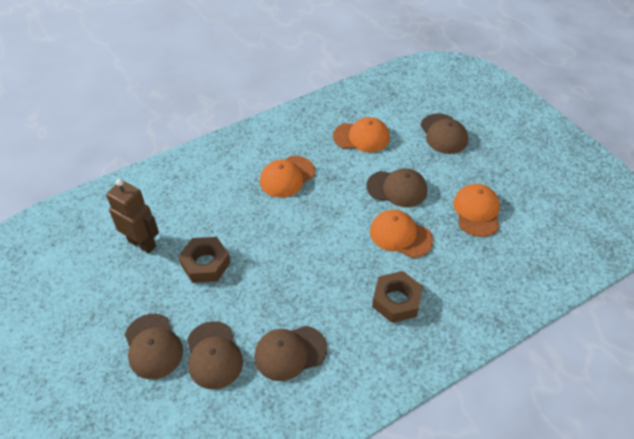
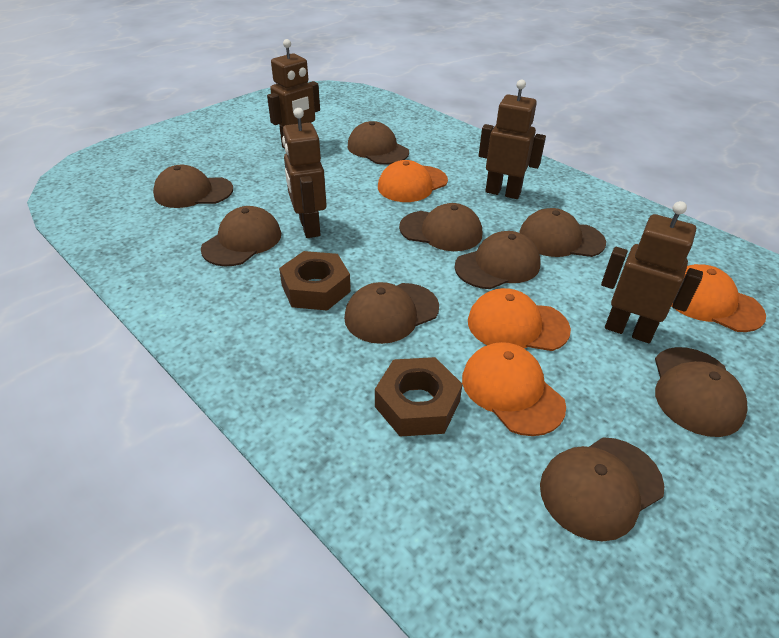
brown cap: 5 -> 9
brown robot: 1 -> 4

